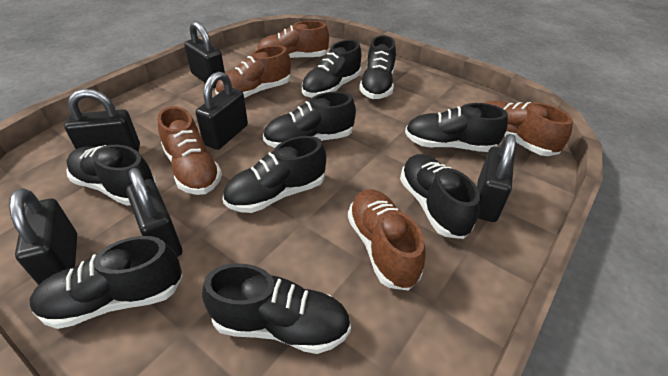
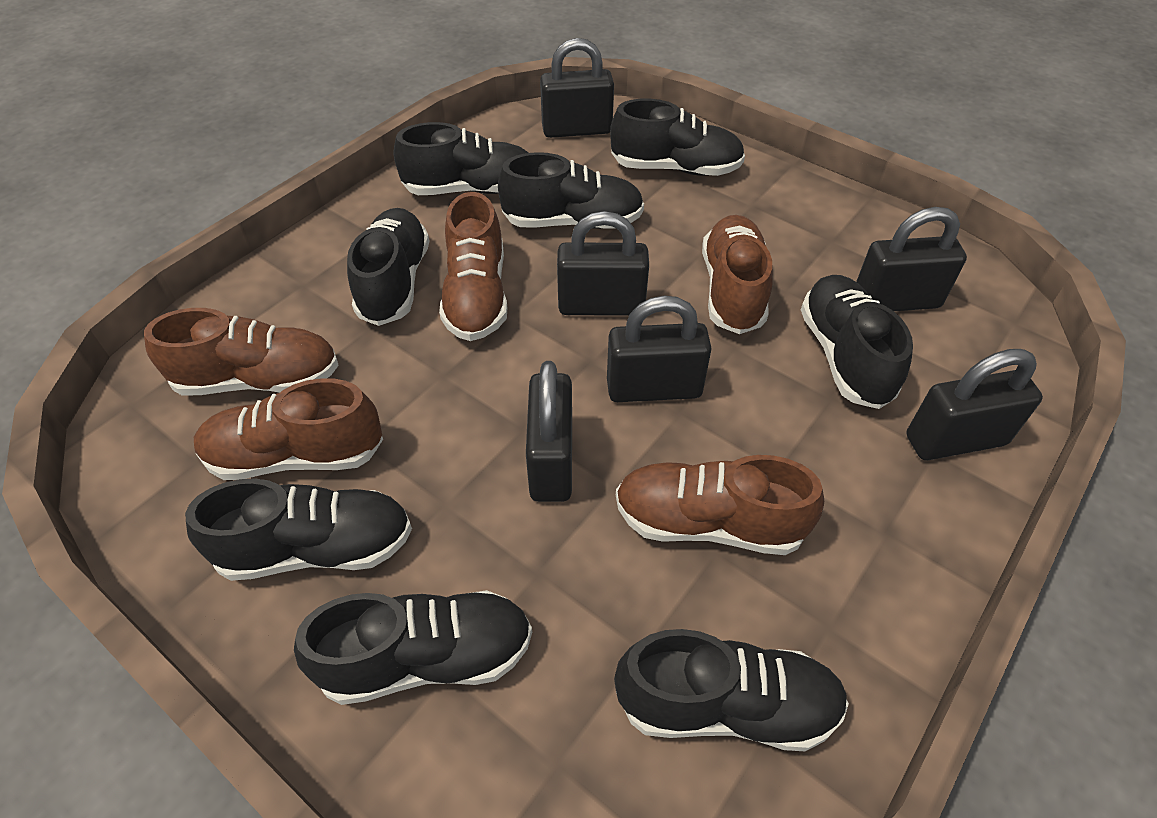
black shoe: 9 -> 8

